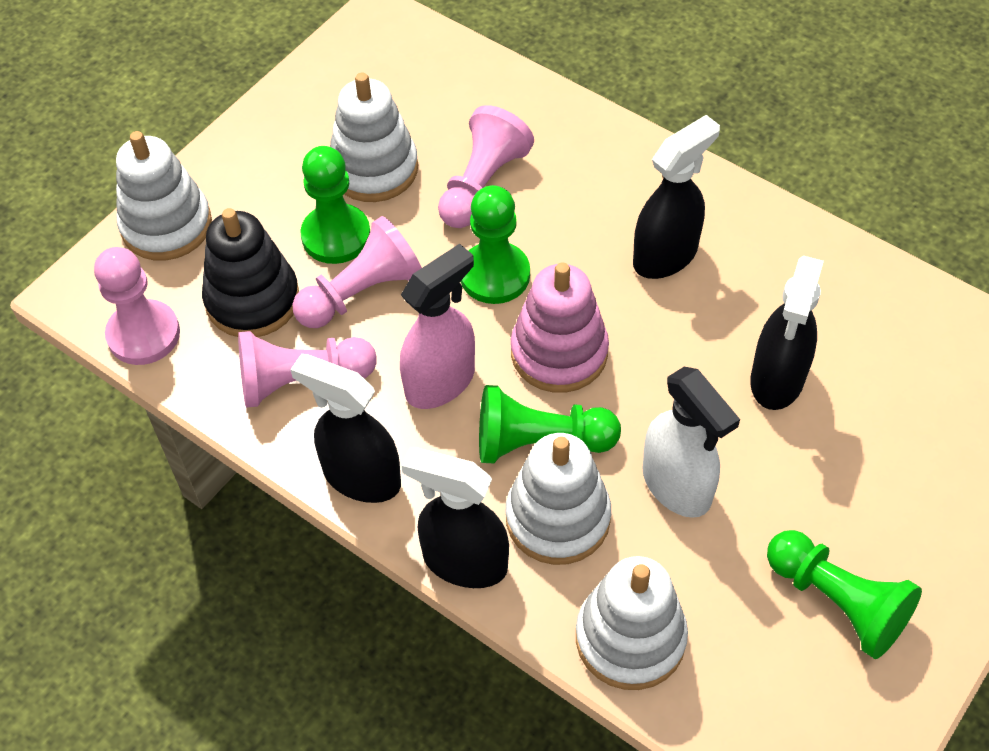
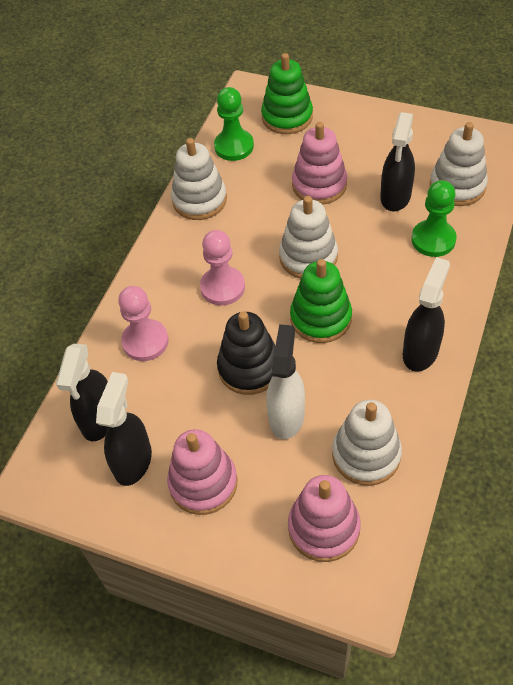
green pawn: 4 -> 2
green stacking toy: 0 -> 2
pink pawn: 4 -> 2
pink spray bottle: 1 -> 0
pink stacking toy: 1 -> 3

